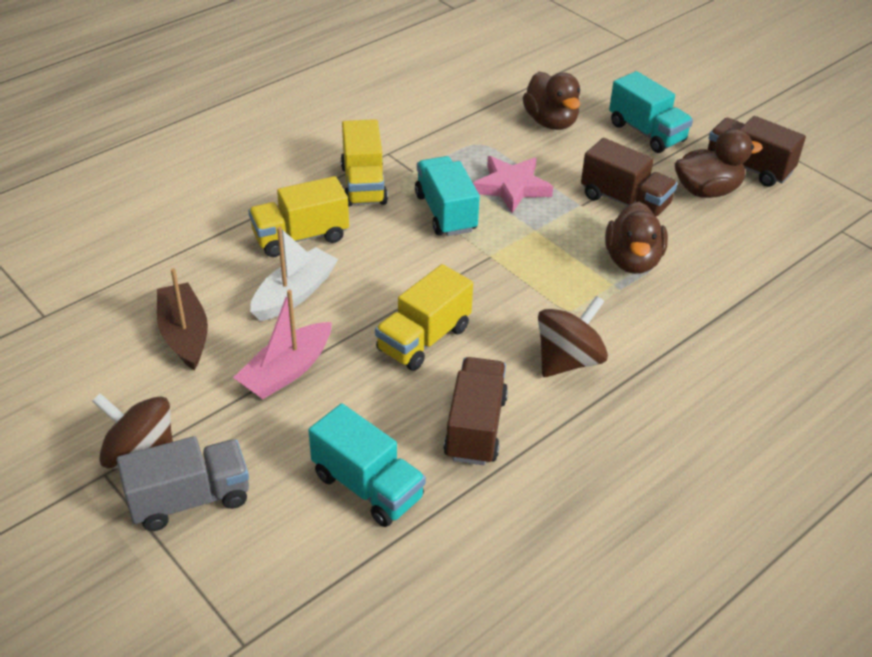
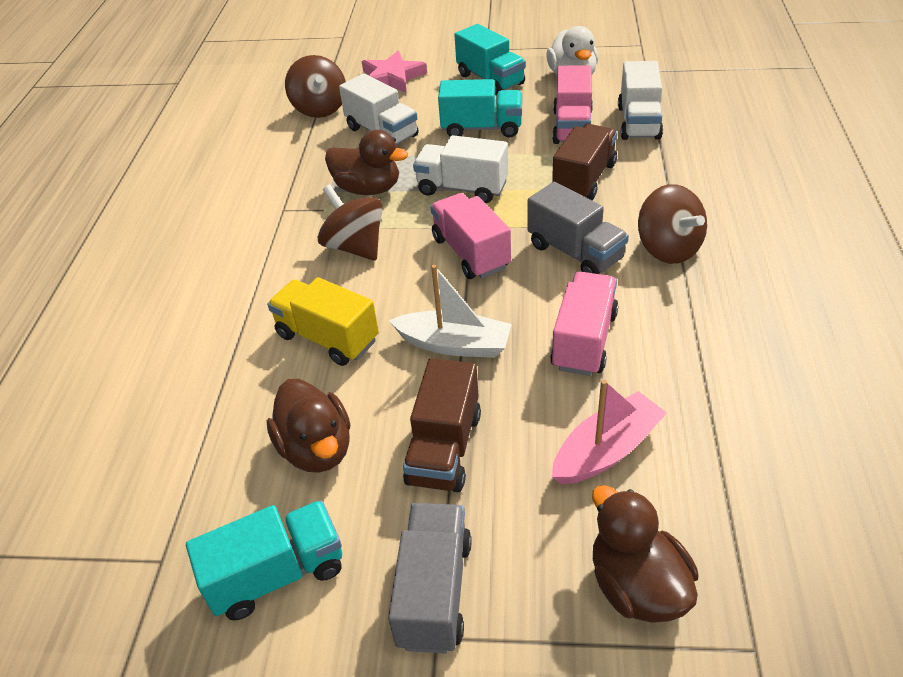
brown boat: 1 -> 0
brown spinning top: 2 -> 3
brown truck: 3 -> 2
grey truck: 1 -> 2
pink truck: 0 -> 3
white duck: 0 -> 1
white truck: 0 -> 3
yellow truck: 3 -> 1

